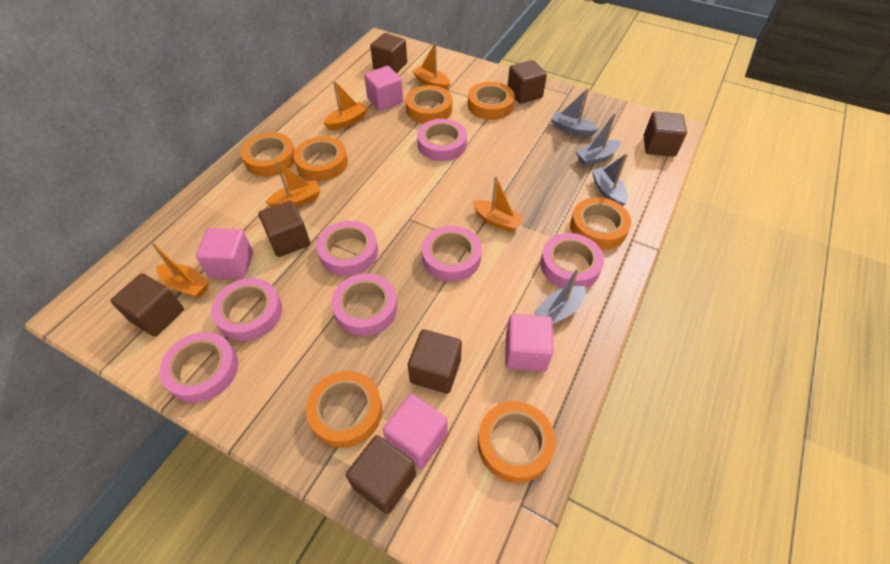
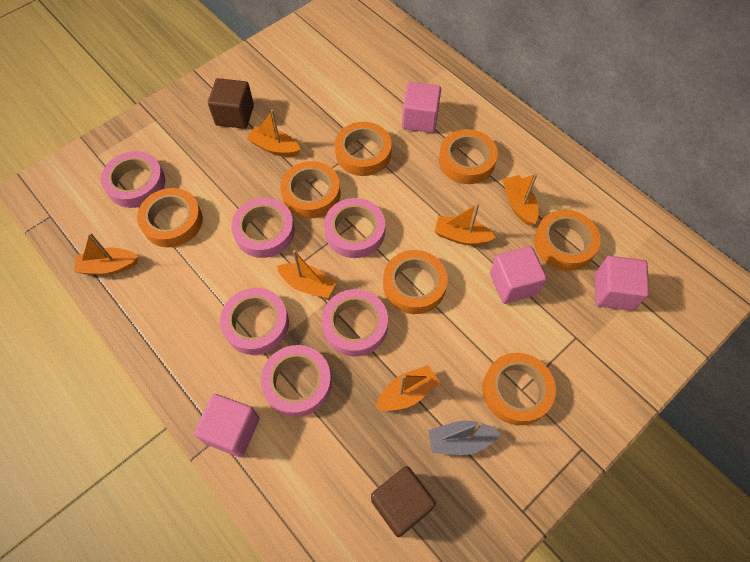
brown cube: 7 -> 2
grey boat: 4 -> 1
orange boat: 5 -> 6
pink tape: 7 -> 6

